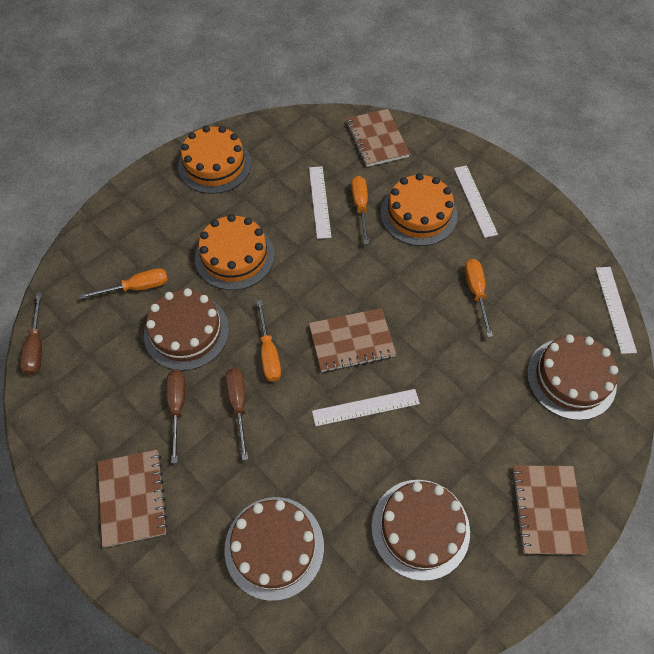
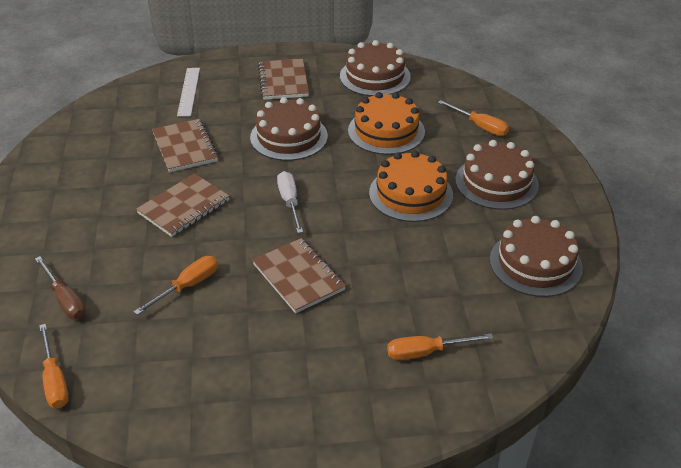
brown screwdriver: 3 -> 1
orange cake: 3 -> 2
white ruler: 4 -> 1
white screwdriver: 0 -> 1

